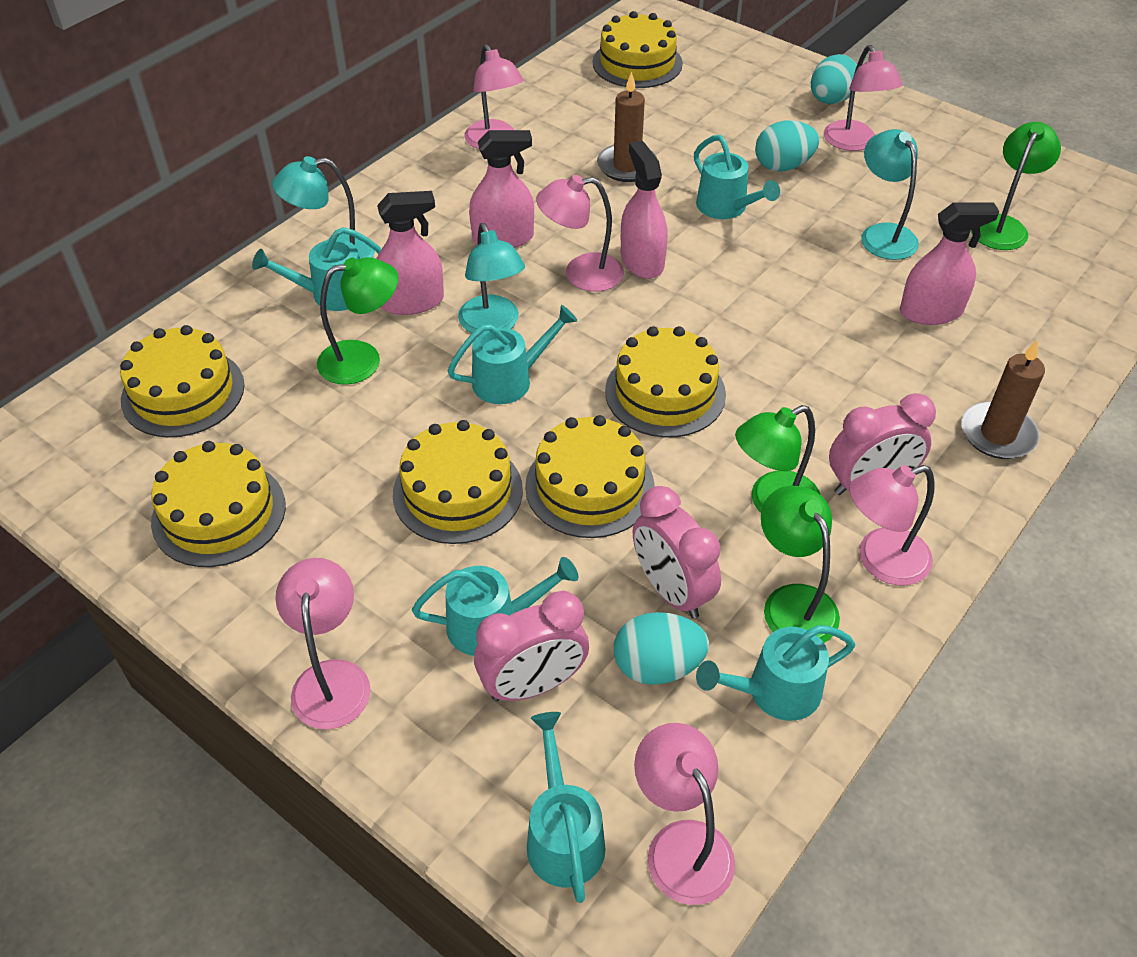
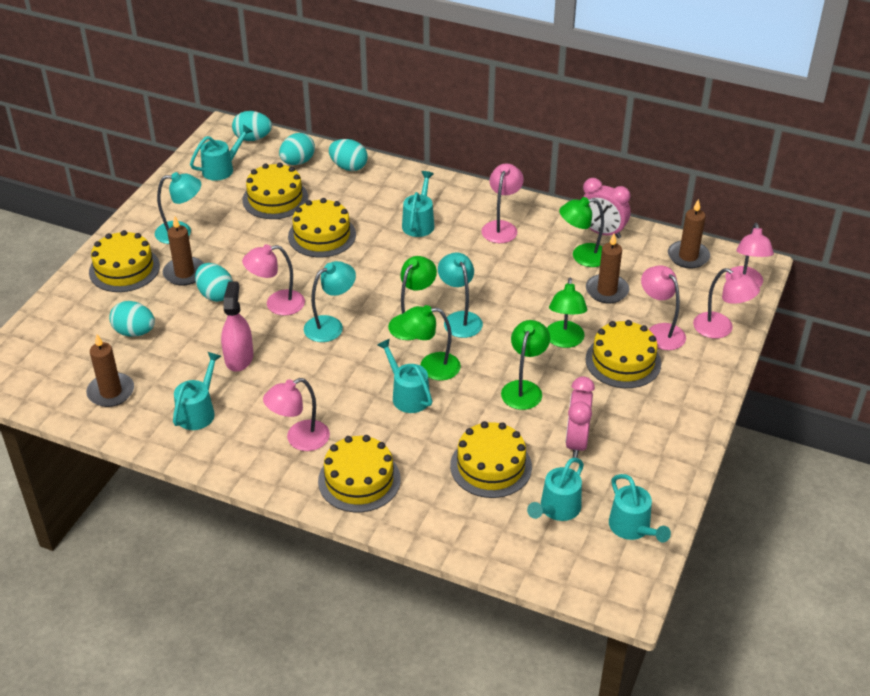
brown candle: 2 -> 4
green lamp: 4 -> 5
pink clock: 3 -> 2
pink spray bottle: 4 -> 1
turquoise egg: 3 -> 5

